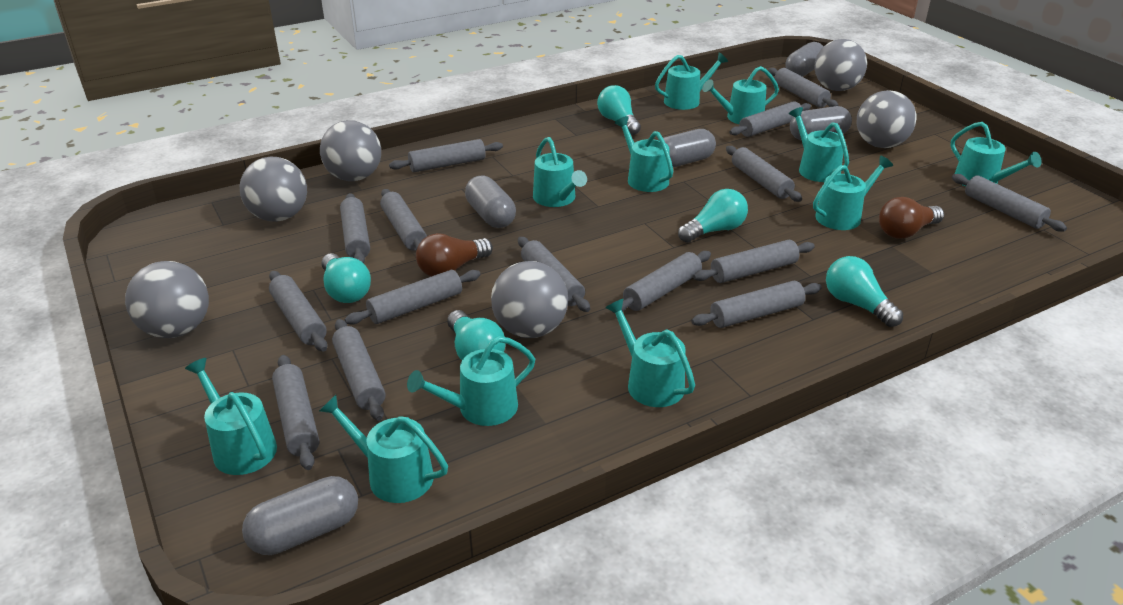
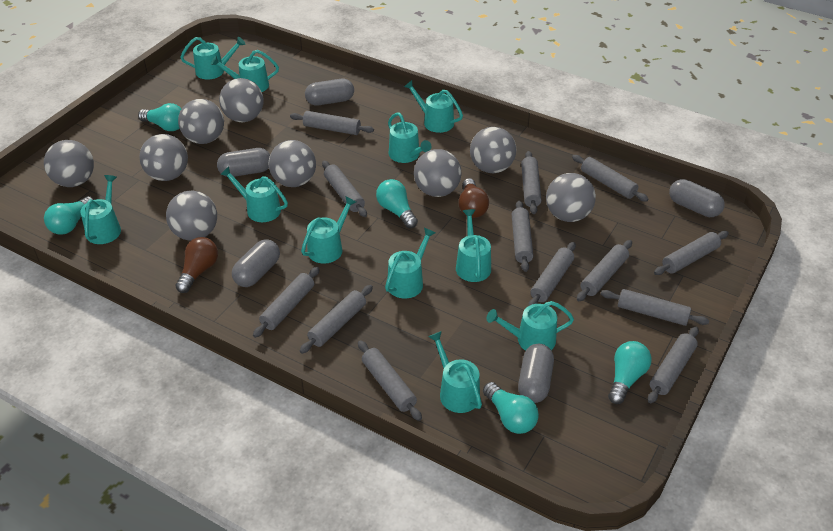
grey ball: 6 -> 9
grey rolling pin: 15 -> 13

